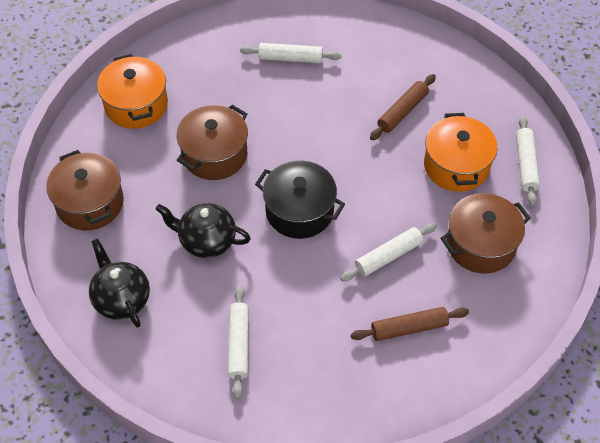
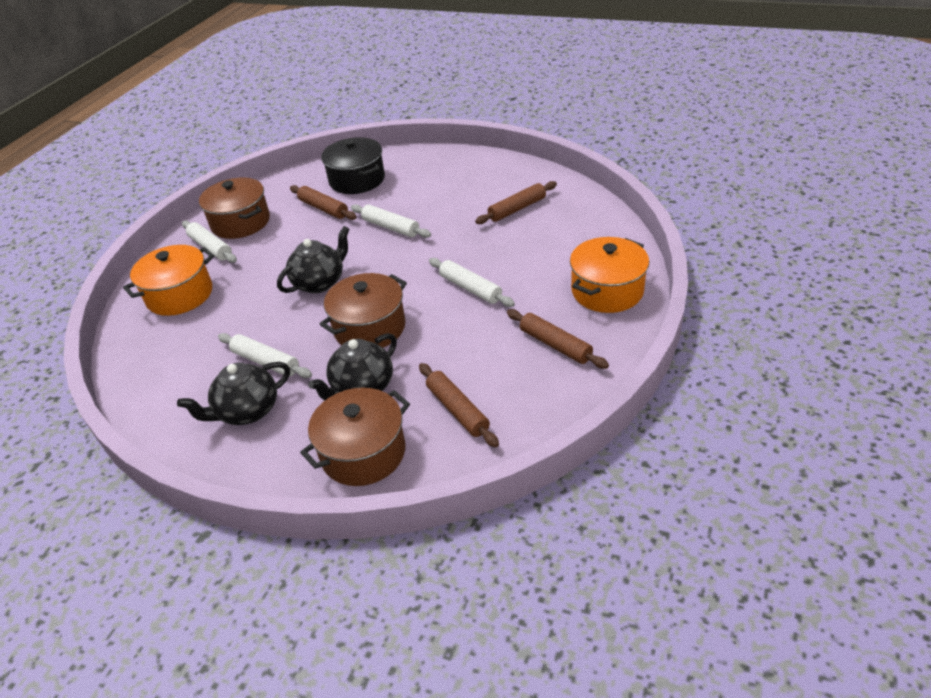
black teapot: 2 -> 3
brown rolling pin: 2 -> 4

